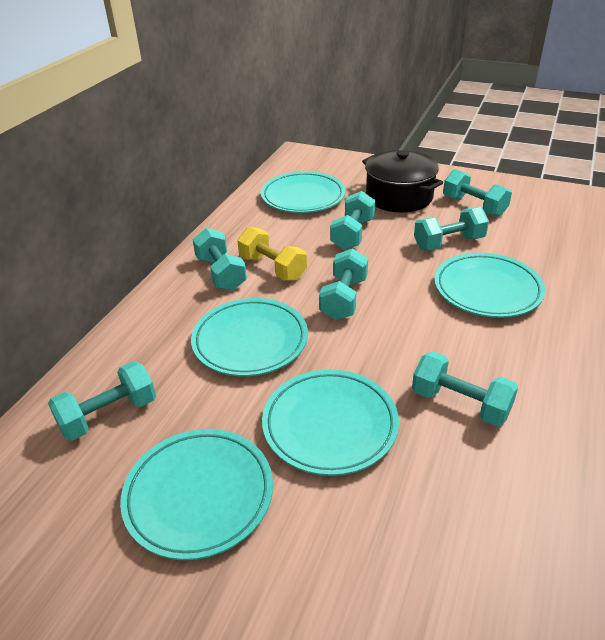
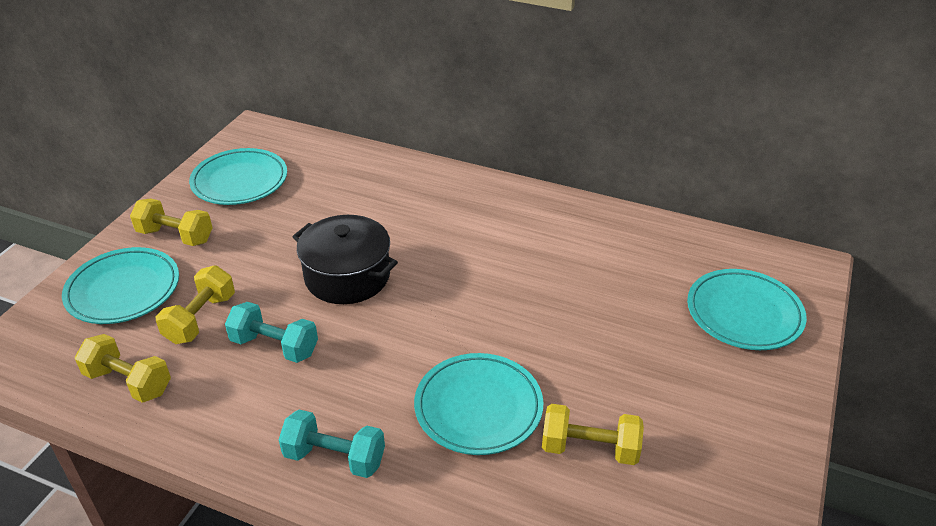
turquoise dumbbell: 7 -> 2
turquoise plate: 5 -> 4
yellow dumbbell: 1 -> 4

